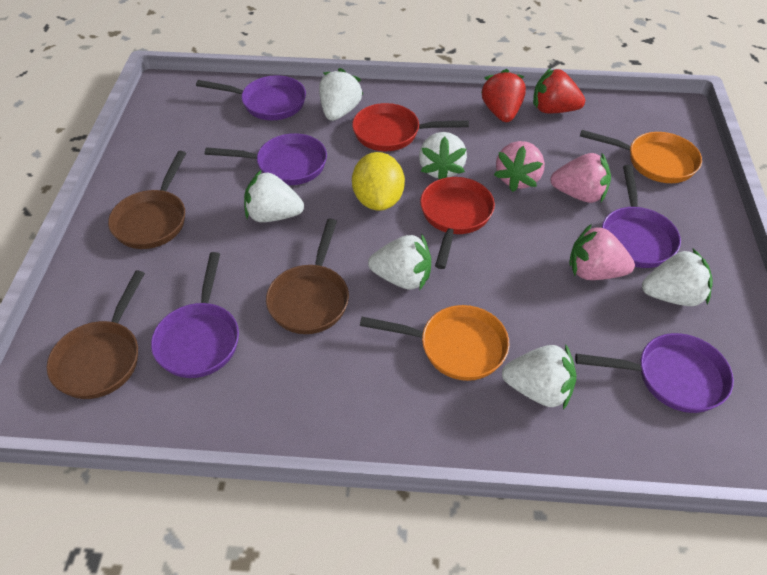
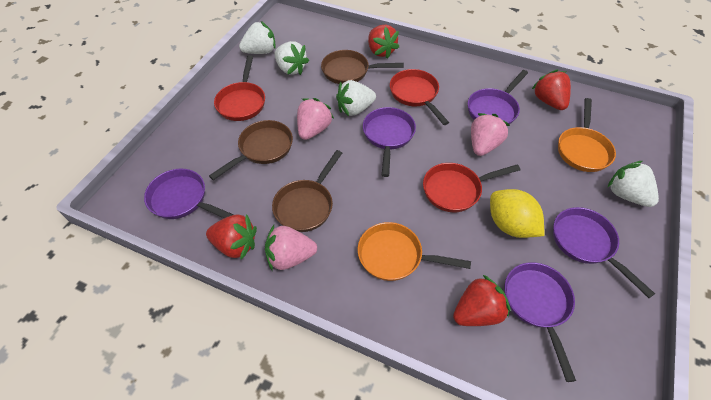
red pan: 2 -> 3
red strawberry: 2 -> 4
white strawberry: 6 -> 4

